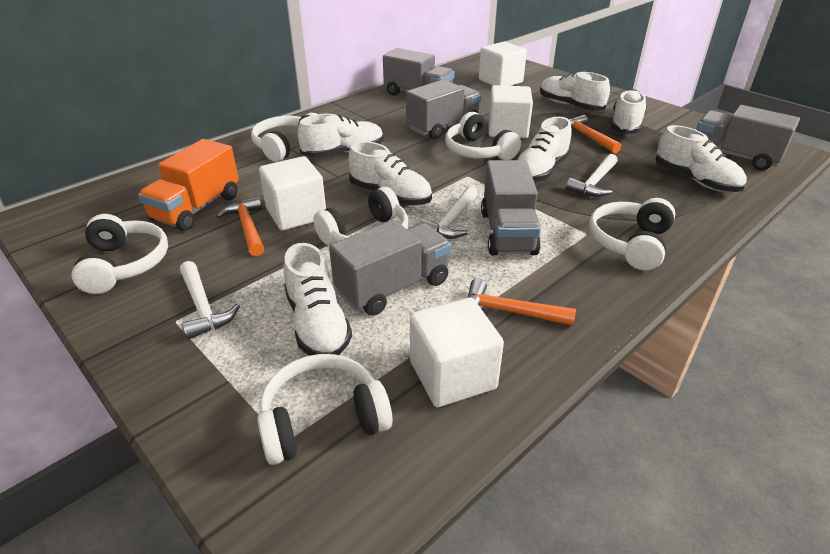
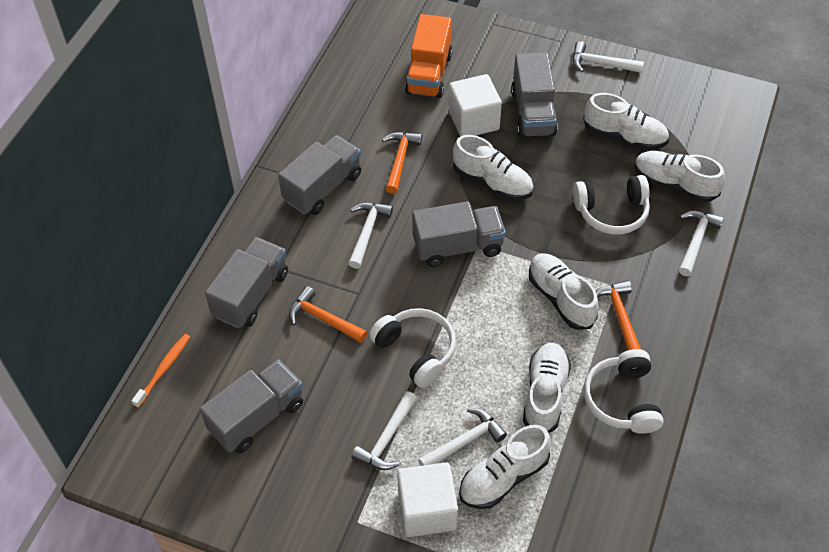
orange toothbrush: 0 -> 1
white cube: 4 -> 2
white hammer: 3 -> 5
white headphones: 6 -> 3
white shoe: 7 -> 6

